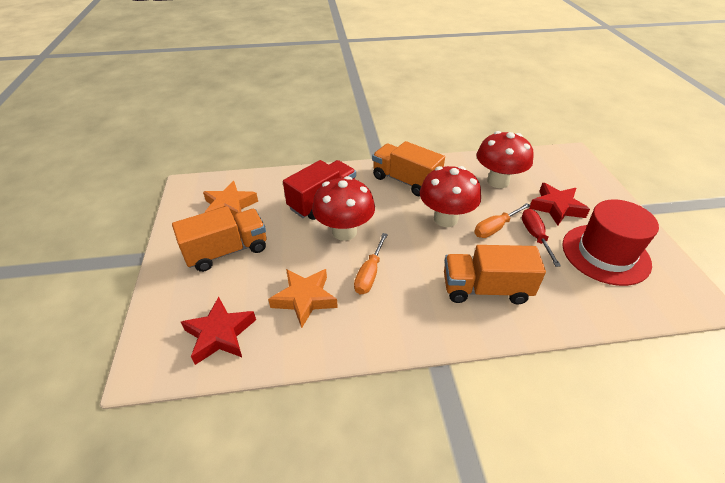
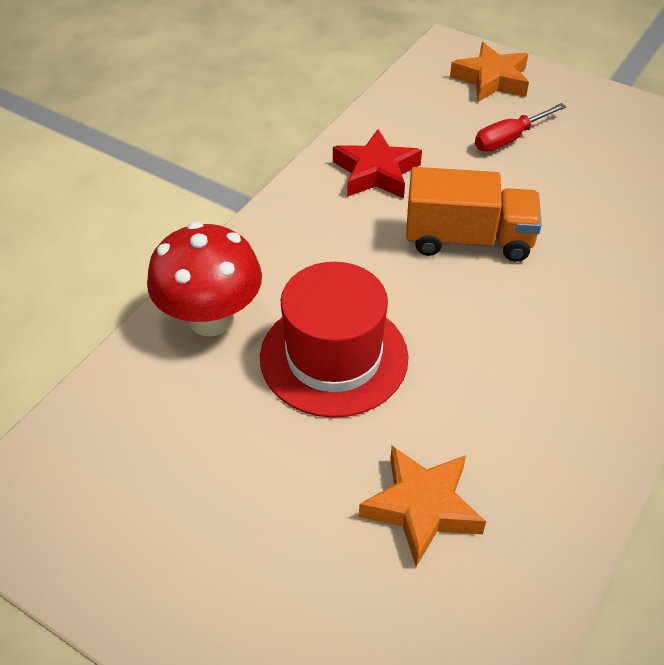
orange screwdriver: 2 -> 0
orange truck: 3 -> 1
red mushroom: 3 -> 1
red star: 2 -> 1
red truck: 1 -> 0

